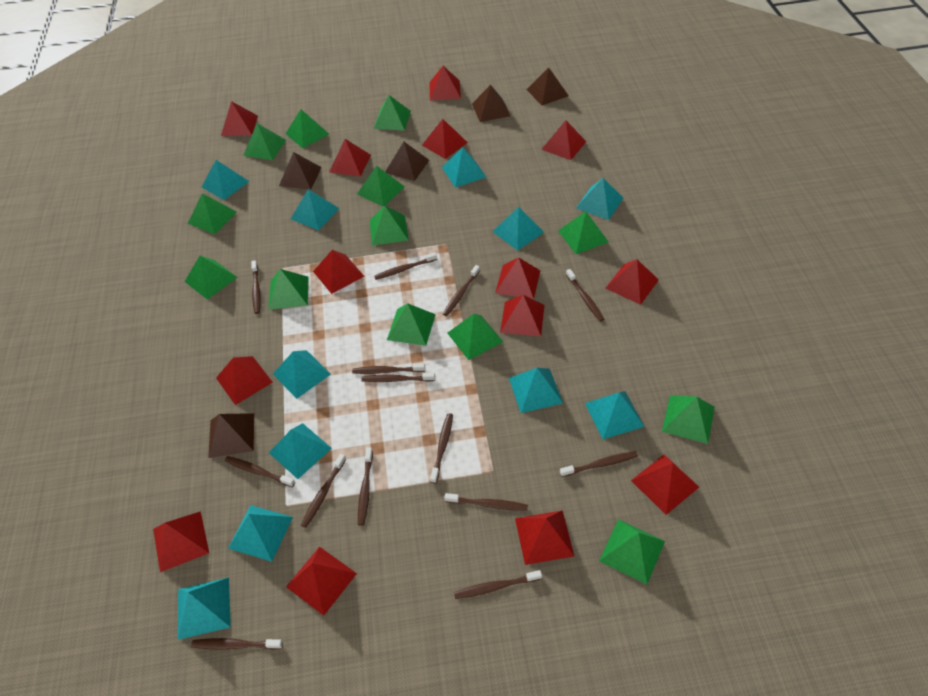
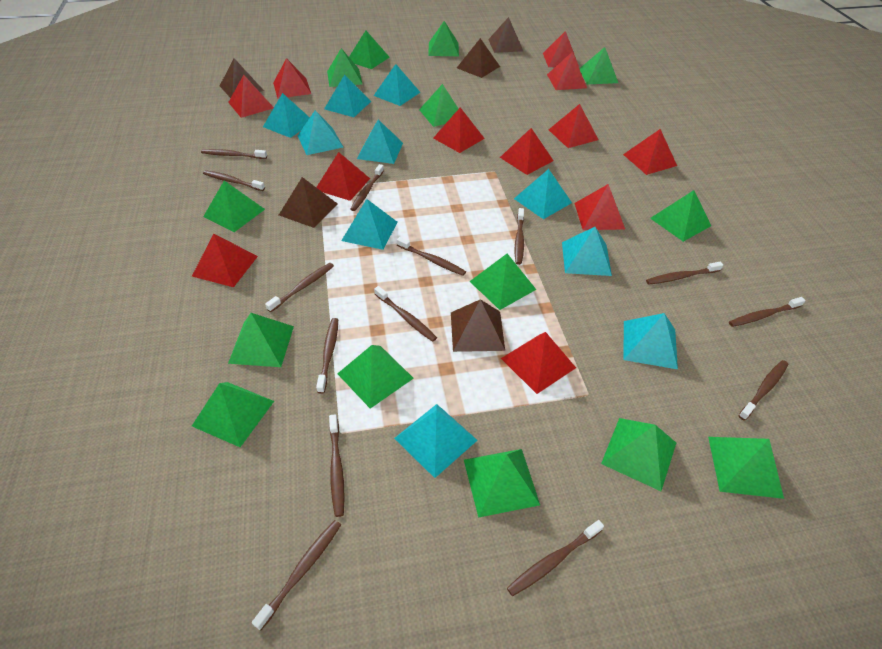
green pyramid: 13 -> 14
red pyramid: 14 -> 12
turquoise pyramid: 11 -> 10

